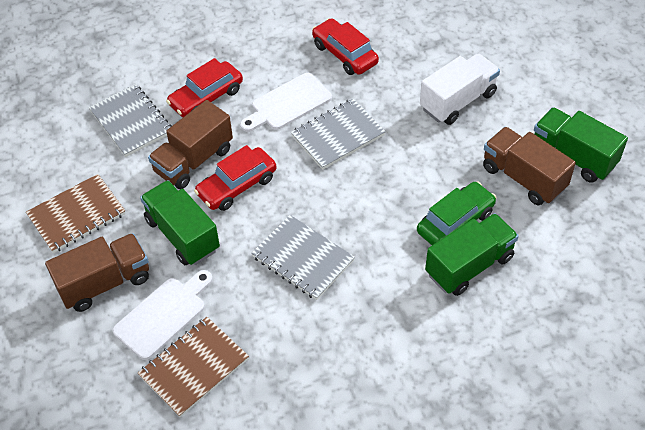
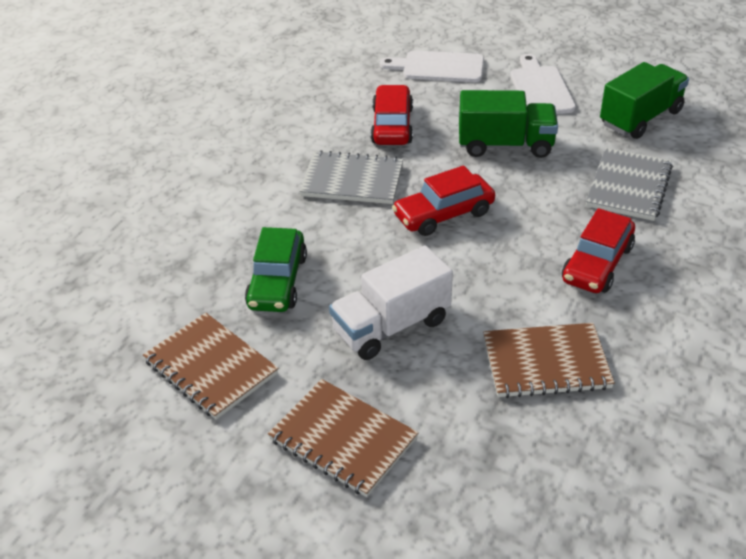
brown notebook: 2 -> 3
brown truck: 3 -> 0
green truck: 3 -> 2
grey notebook: 3 -> 2

